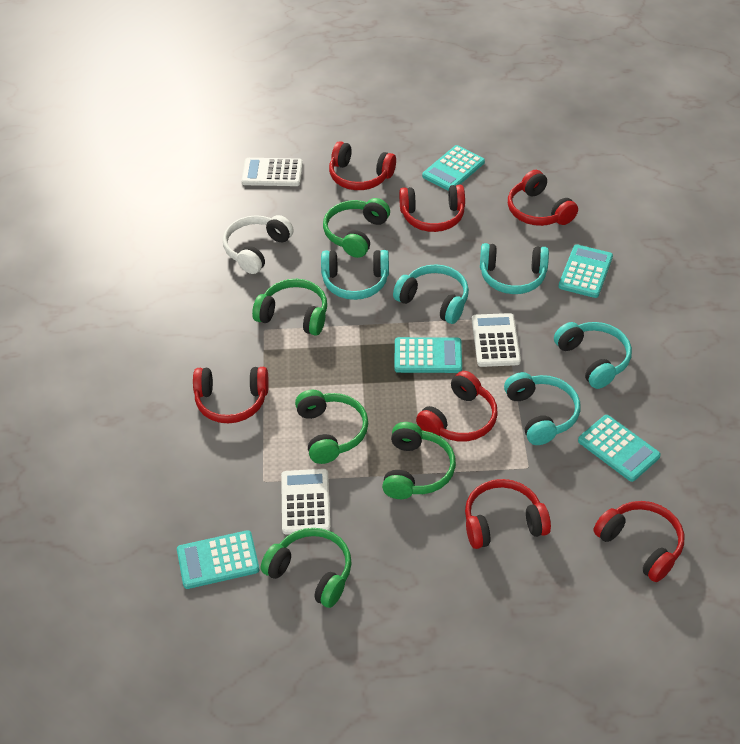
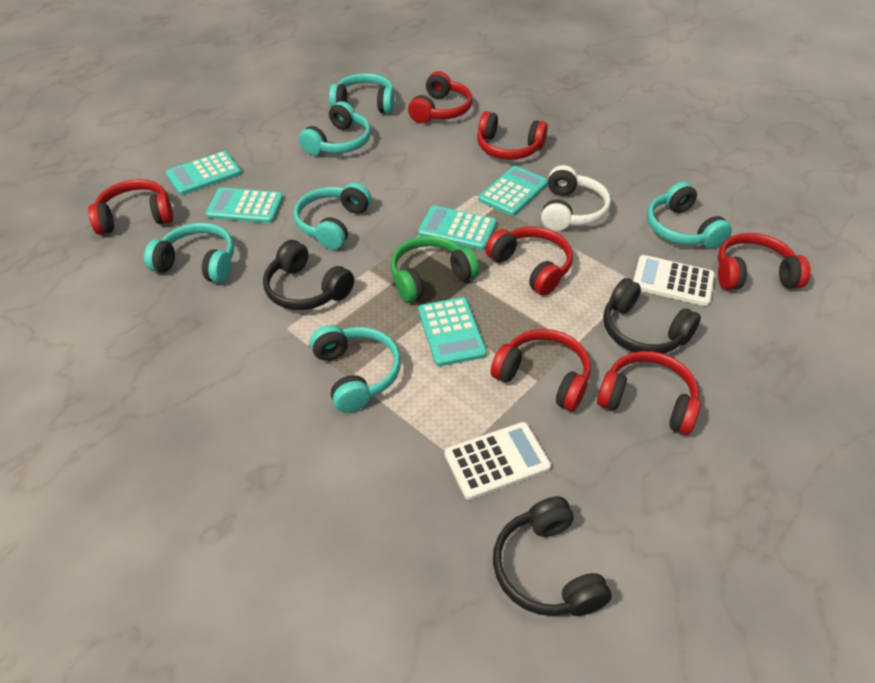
black headphones: 0 -> 3
green headphones: 5 -> 1
turquoise headphones: 5 -> 6
white calculator: 3 -> 2

